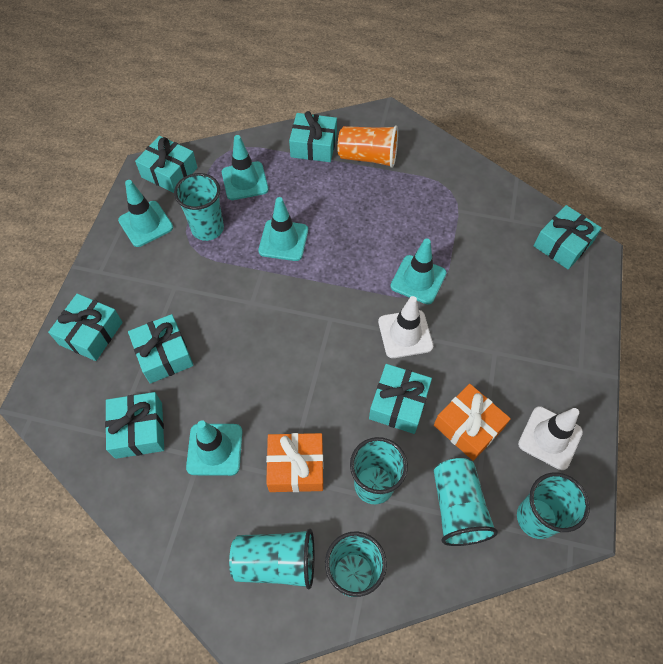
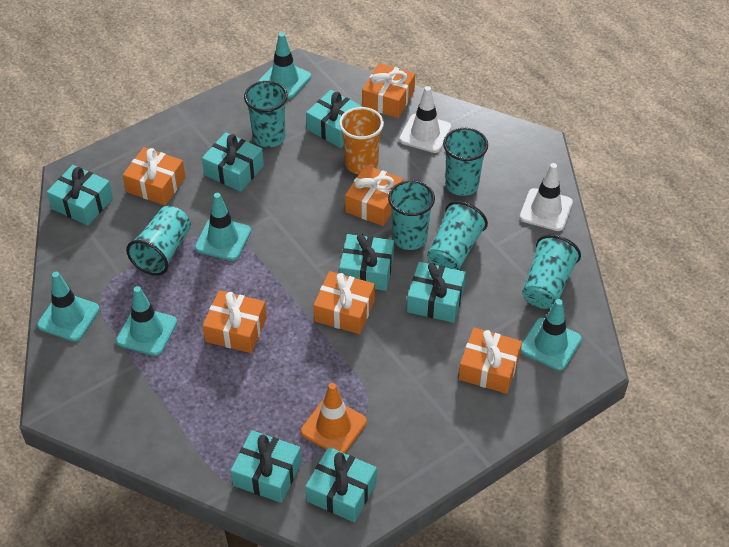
orange gift: 2 -> 6
orange traffic cone: 0 -> 1

